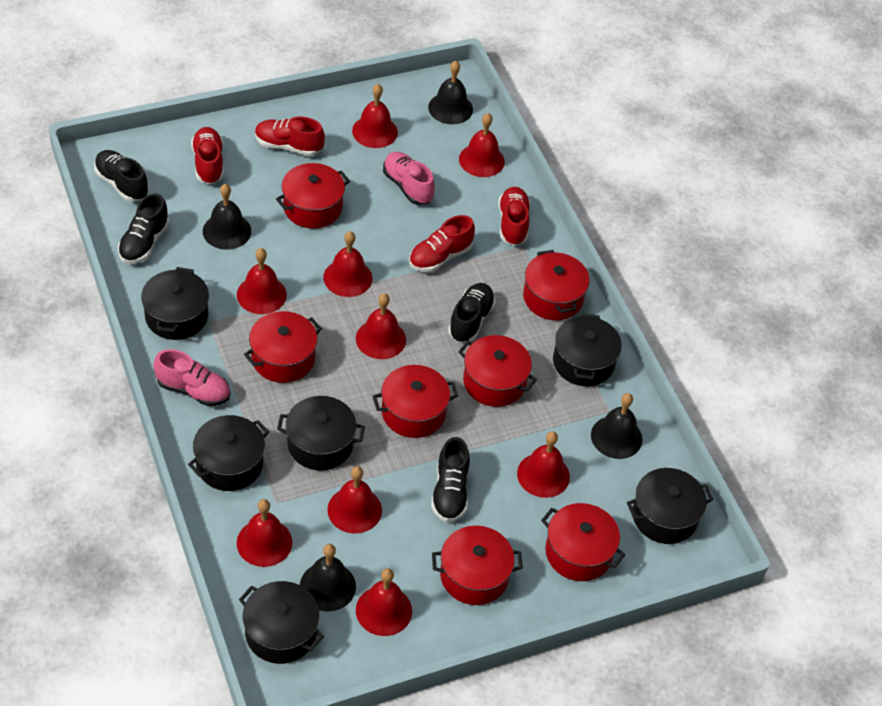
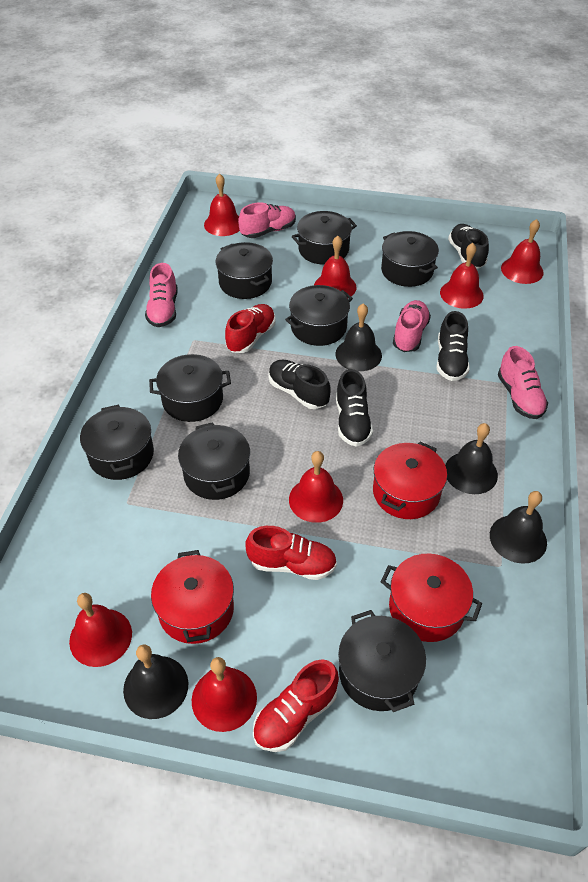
black pot: 6 -> 8
pink shoe: 2 -> 4
red bell: 9 -> 7
red pot: 7 -> 3
red shoe: 4 -> 3

